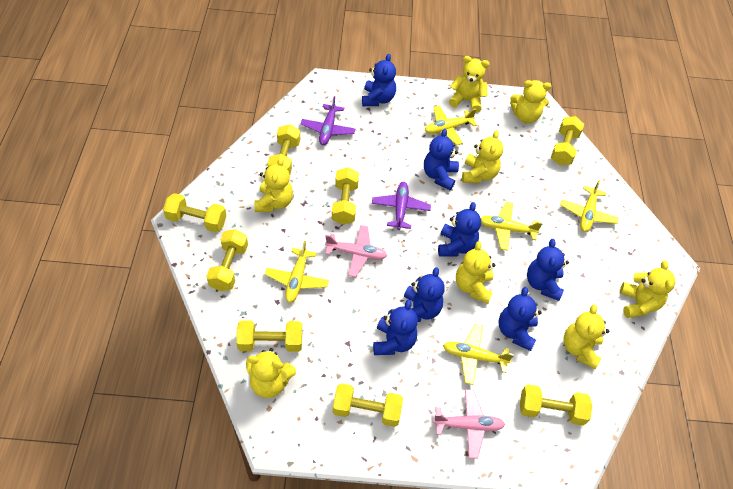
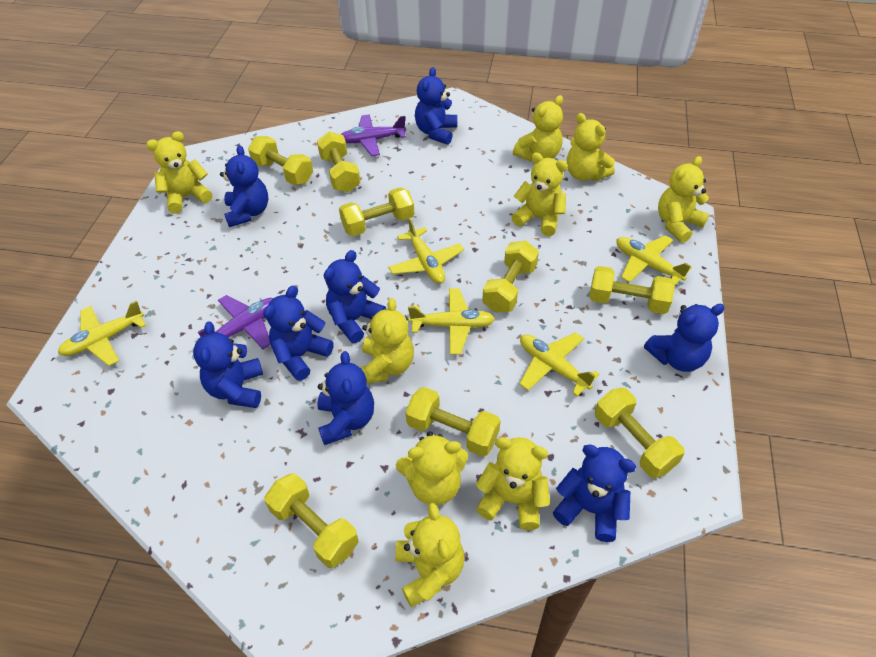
blue teddy bear: 7 -> 8
pink plane: 2 -> 0
yellow teddy bear: 8 -> 9

